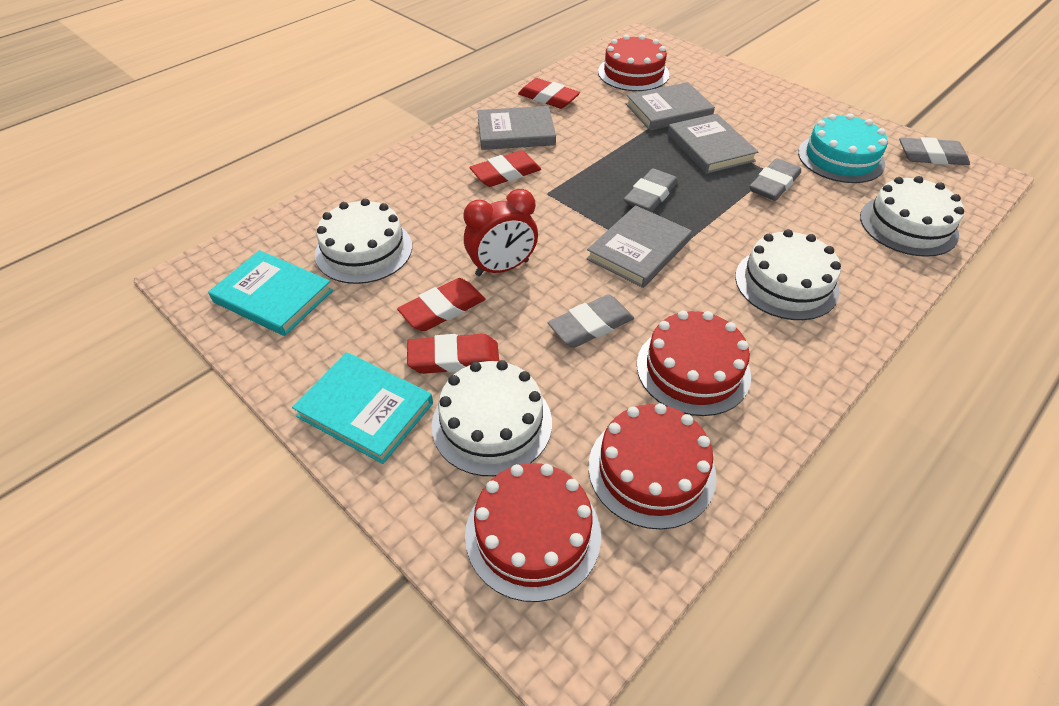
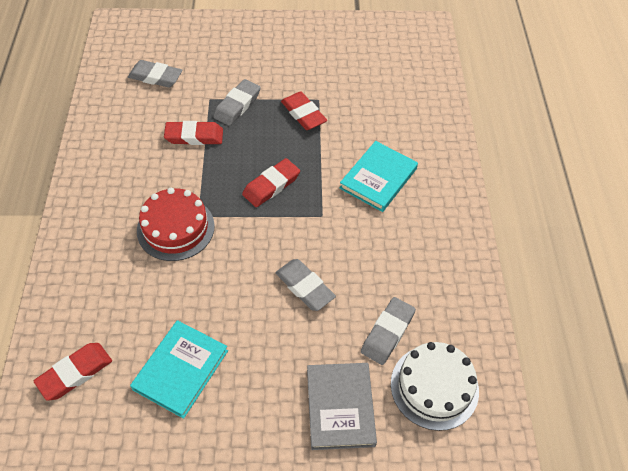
grey book: 4 -> 1
red cake: 4 -> 1
red clock: 1 -> 0
turquoise cake: 1 -> 0
white cake: 4 -> 1

